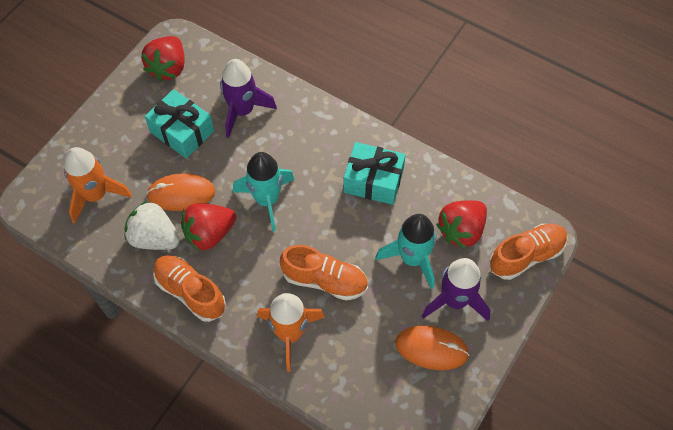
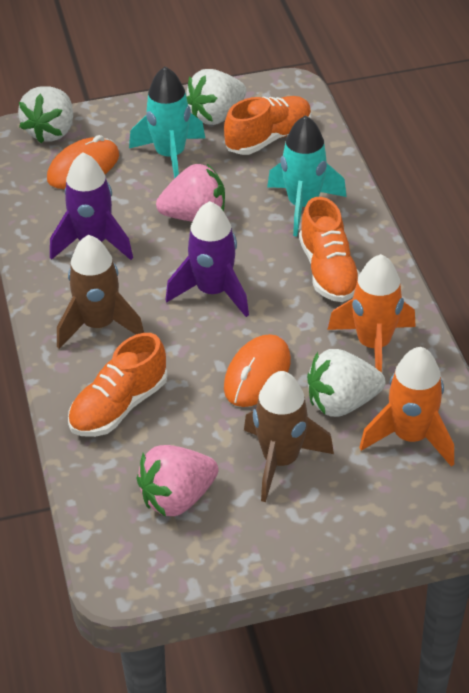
brown rocket: 0 -> 2
pink strawberry: 0 -> 2
red strawberry: 3 -> 0
turquoise gift: 2 -> 0
white strawberry: 1 -> 3

